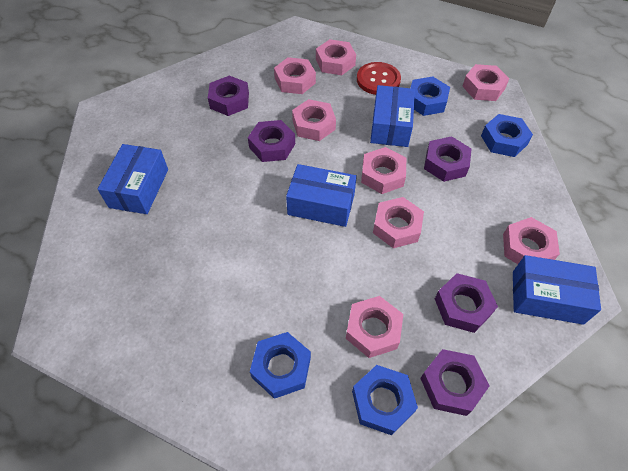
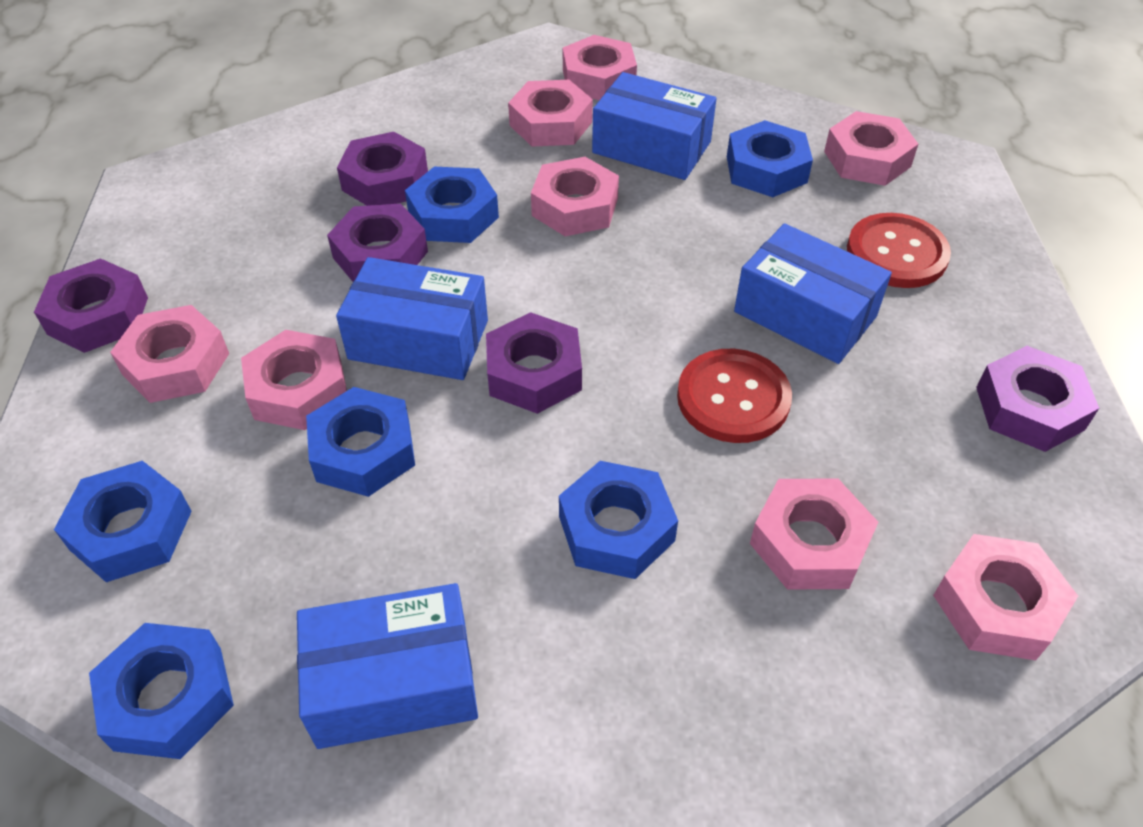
blue nut: 4 -> 6
red button: 1 -> 2

